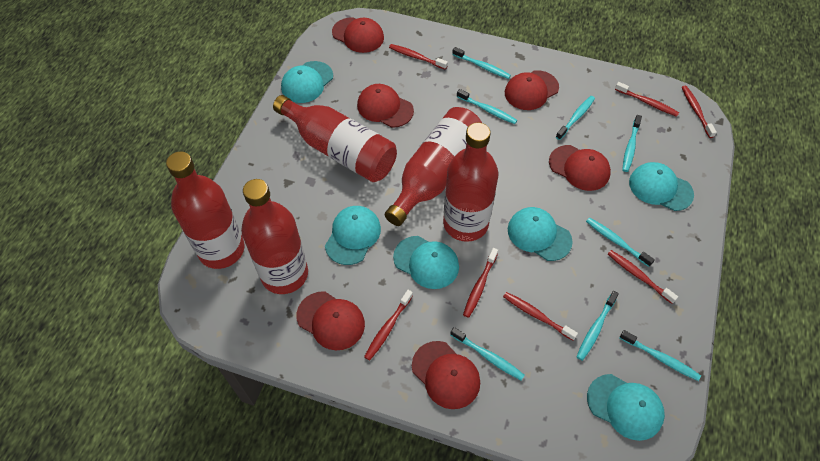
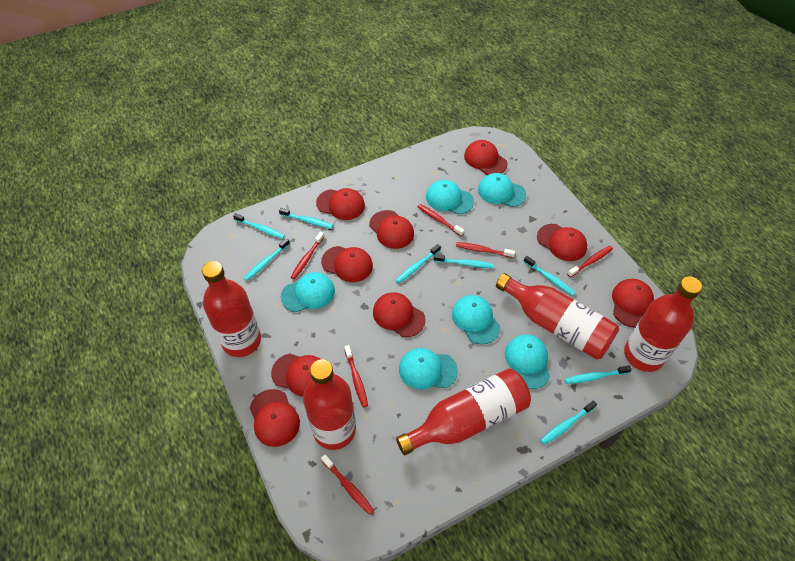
red cap: 6 -> 9
red toothbrush: 7 -> 6

